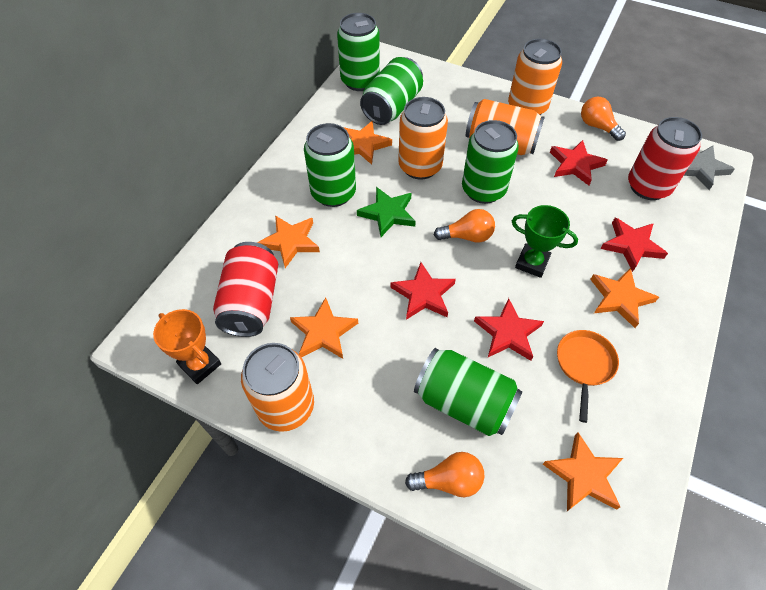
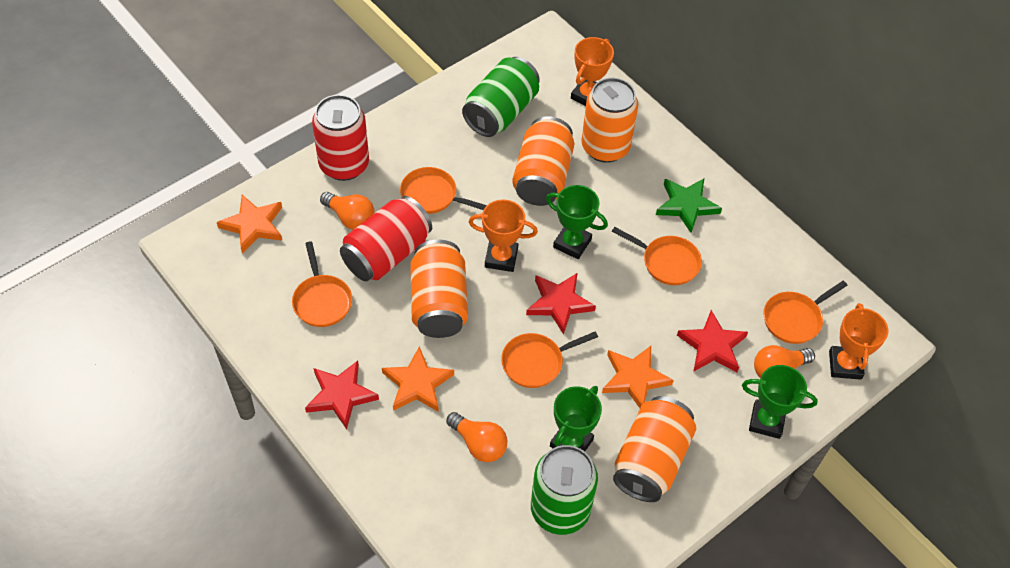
green can: 5 -> 2
green trophy: 1 -> 3
grey star: 1 -> 0
orange pan: 1 -> 5
orange star: 5 -> 3
orange trophy: 1 -> 3
red star: 4 -> 3

